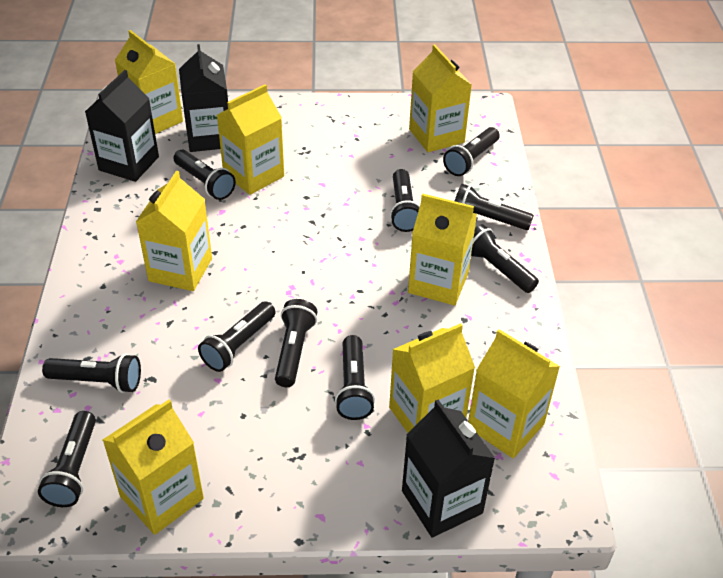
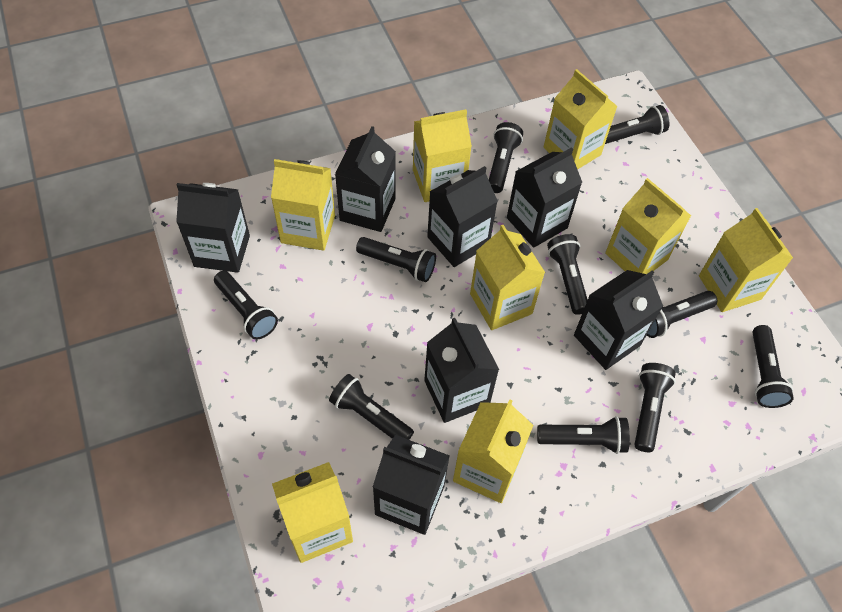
black carton: 3 -> 7

